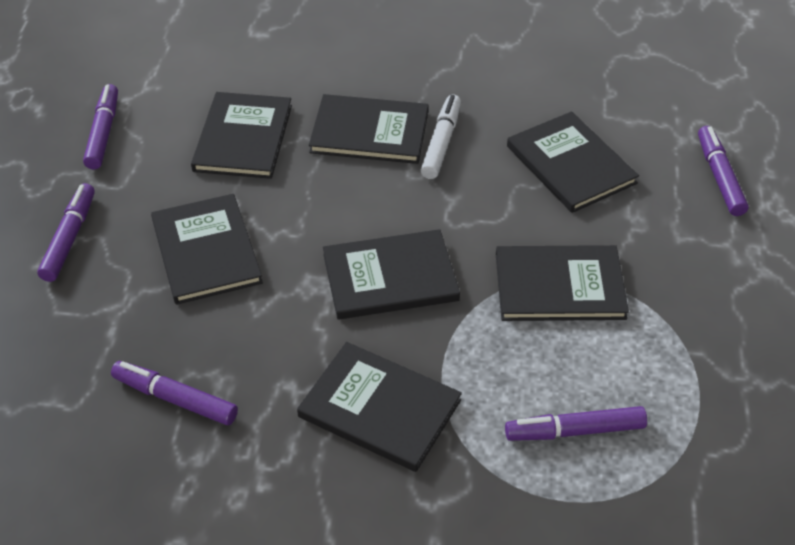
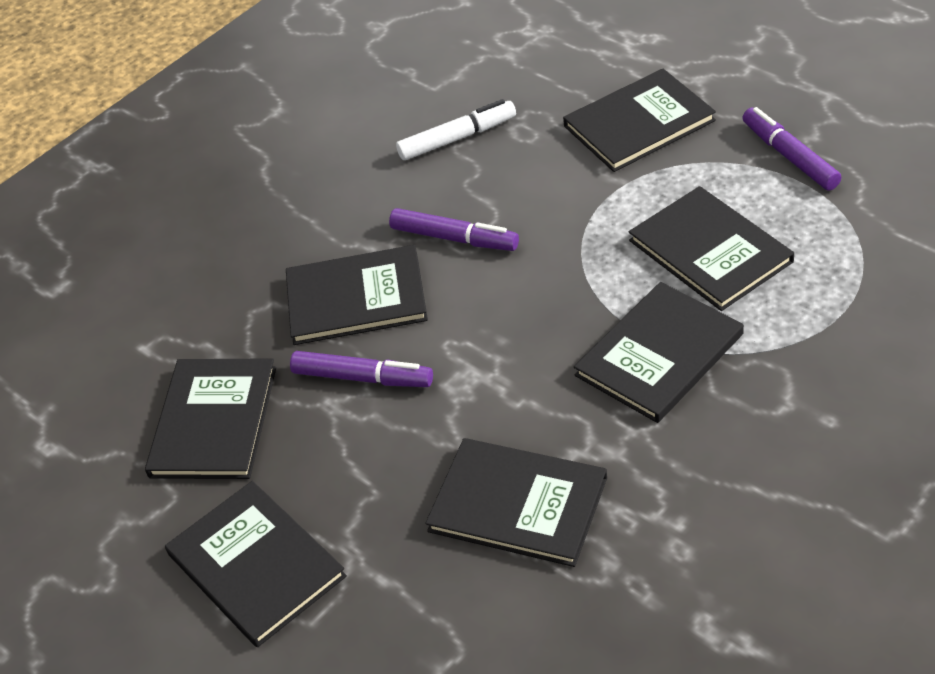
purple marker: 5 -> 3

